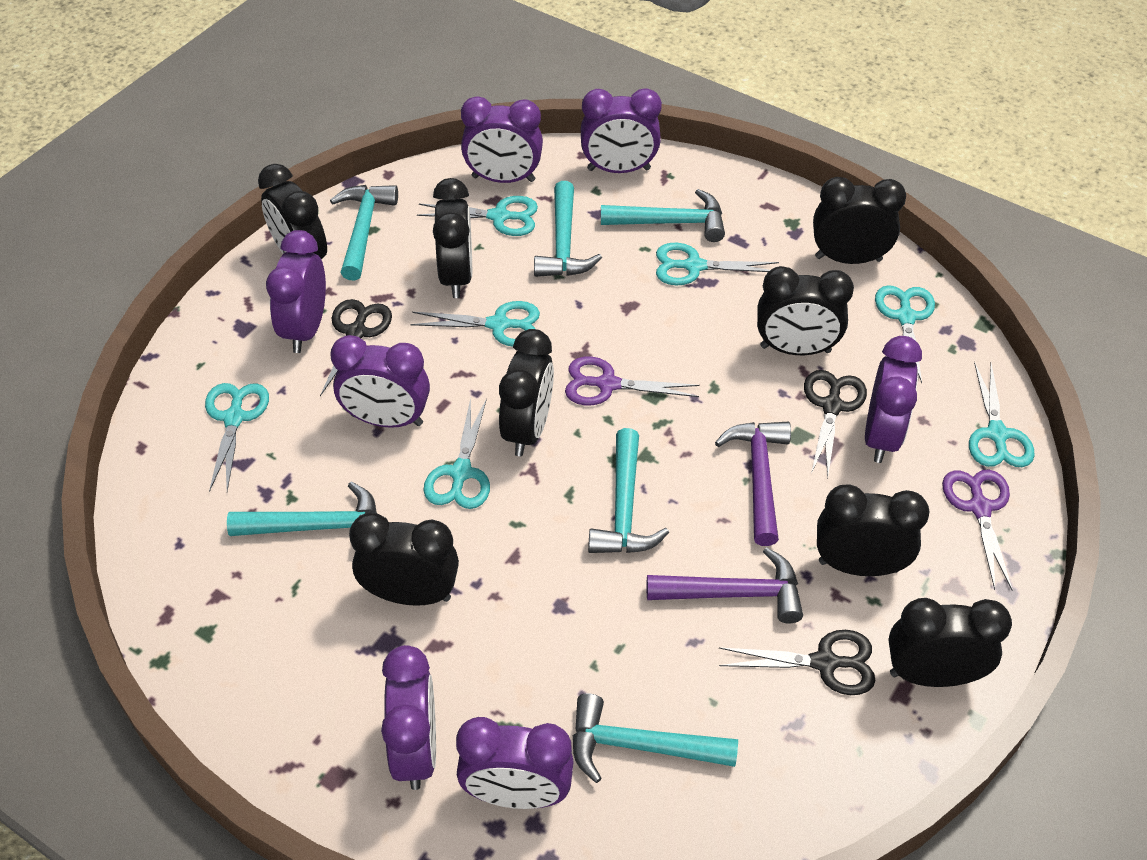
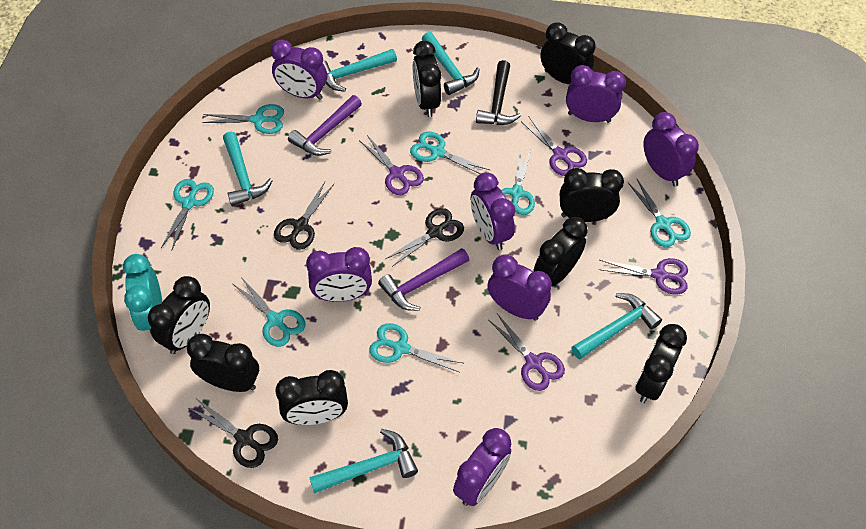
black hammer: 0 -> 1
purple scissors: 2 -> 4
turquoise clock: 0 -> 1
turquoise hammer: 6 -> 5

